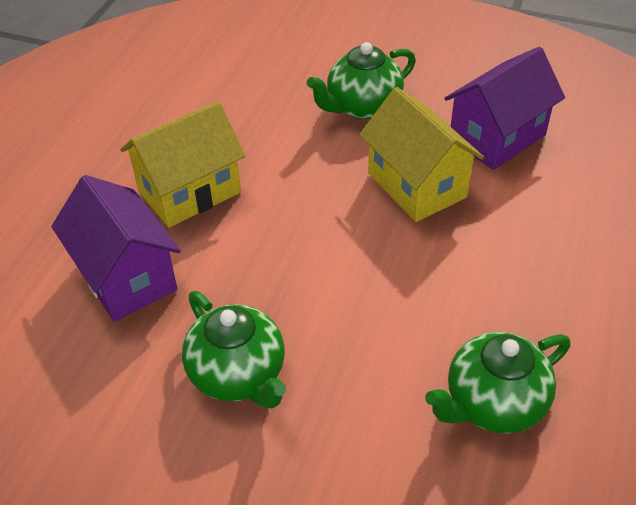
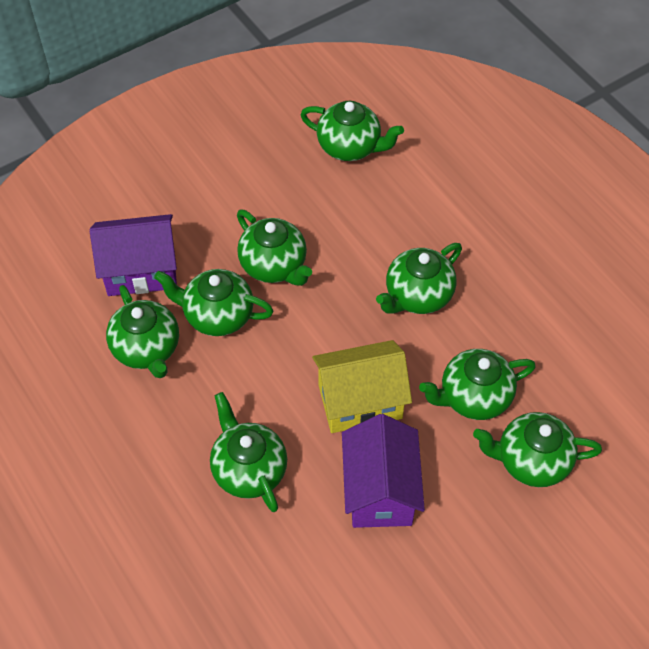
green teapot: 3 -> 8
yellow house: 2 -> 1

